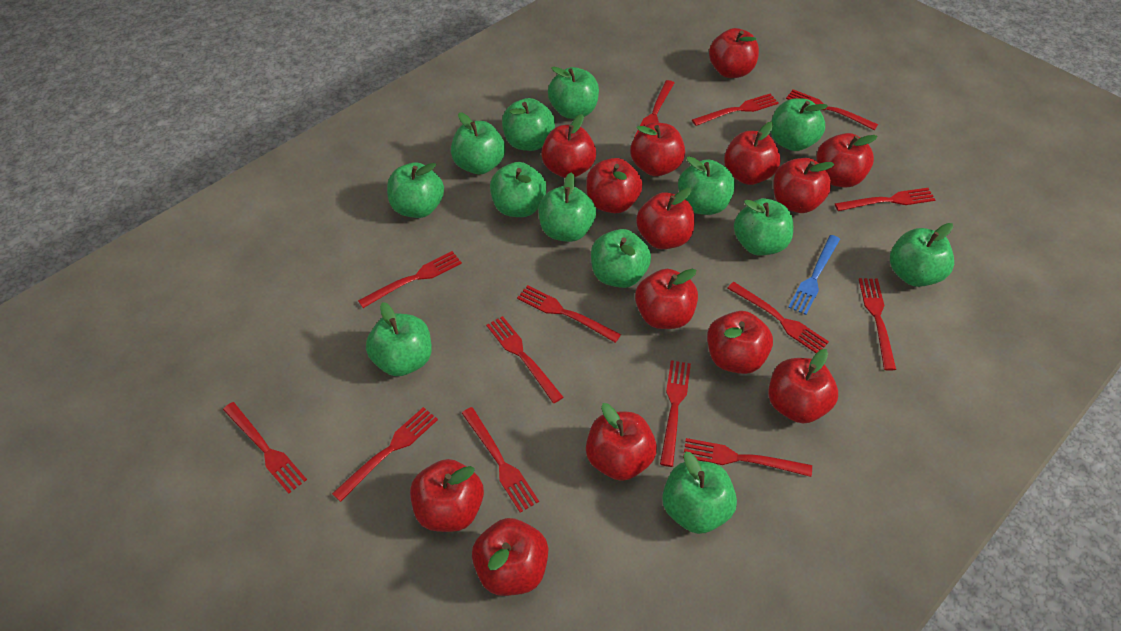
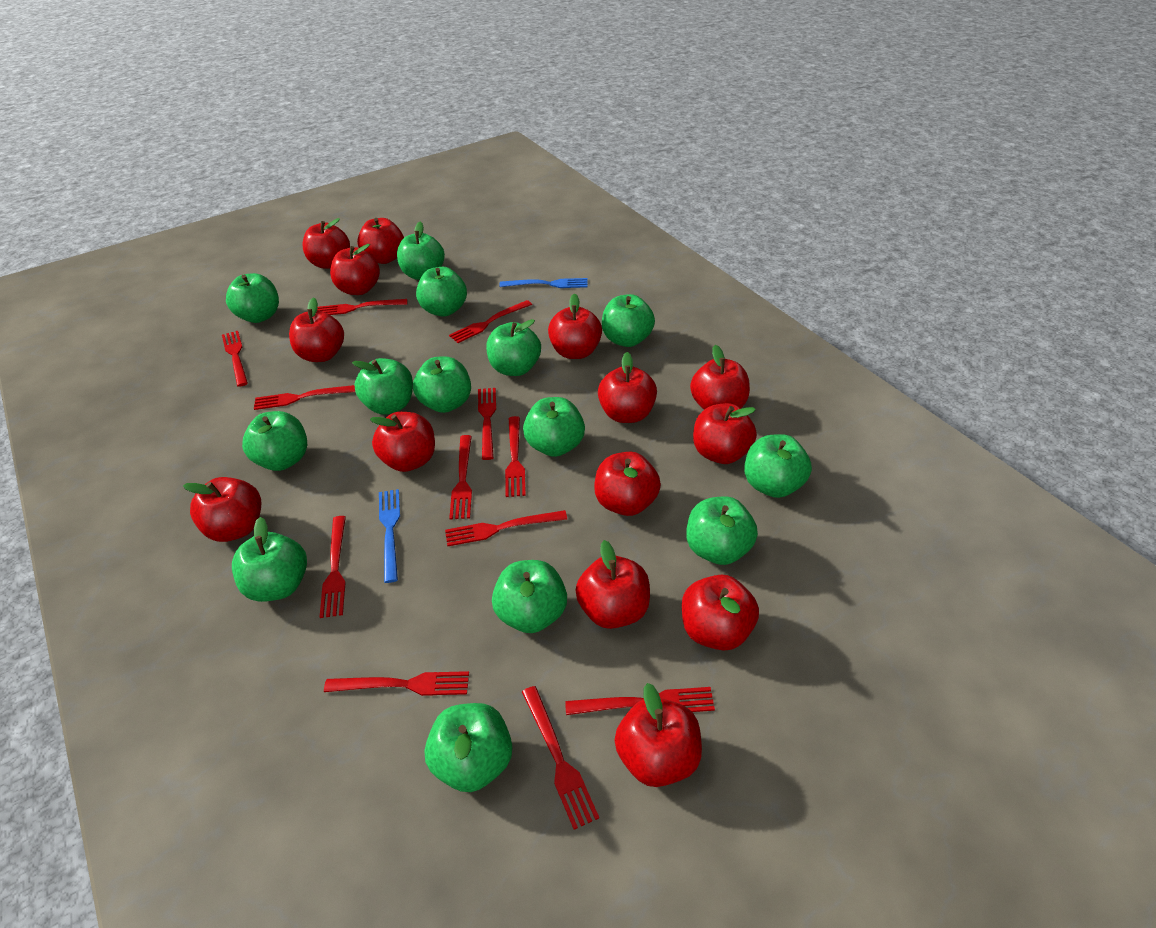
blue fork: 1 -> 2
green apple: 13 -> 14
red fork: 14 -> 12

